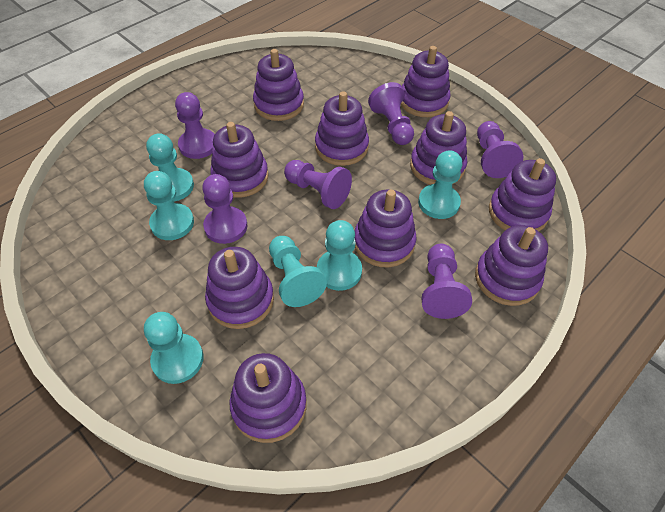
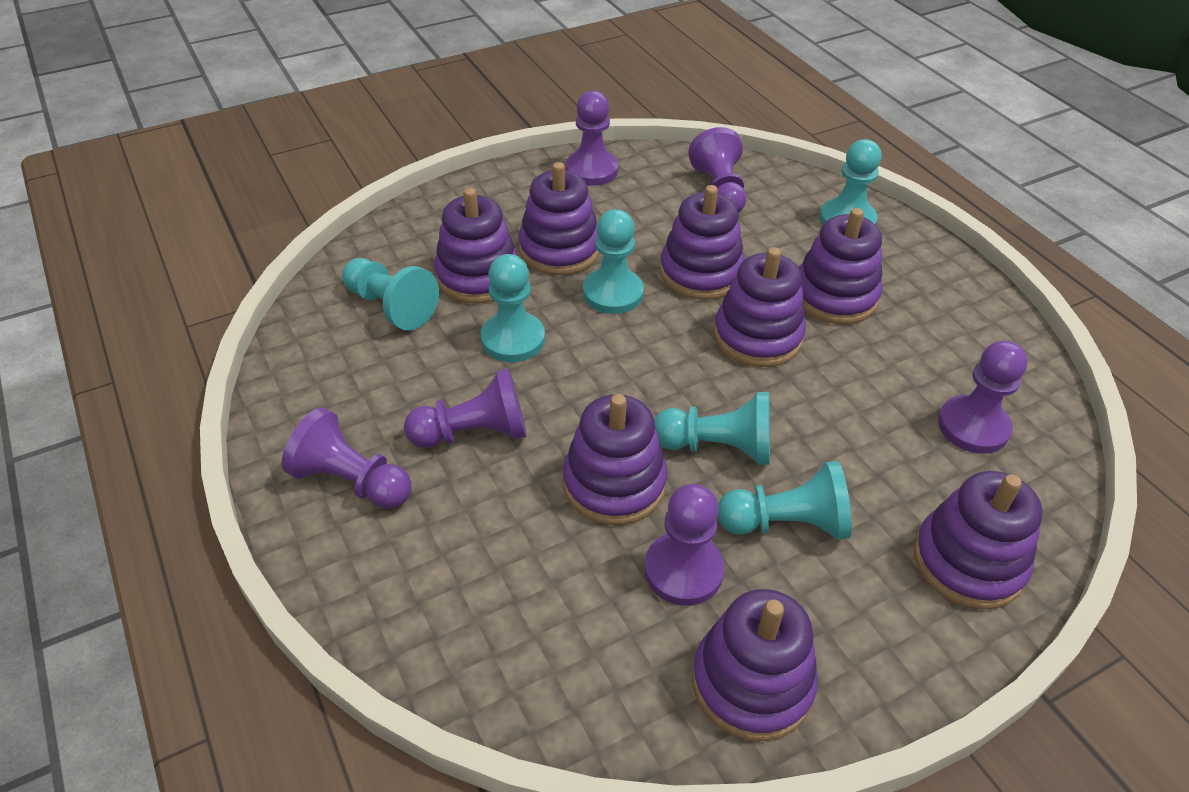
purple stacking toy: 10 -> 8

